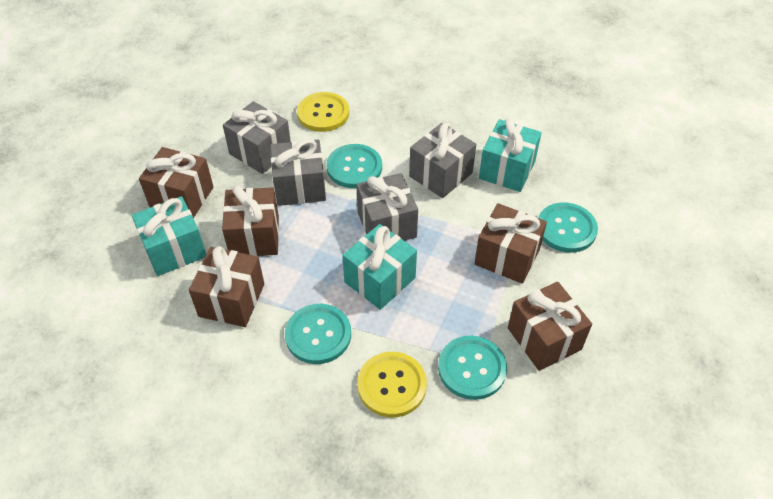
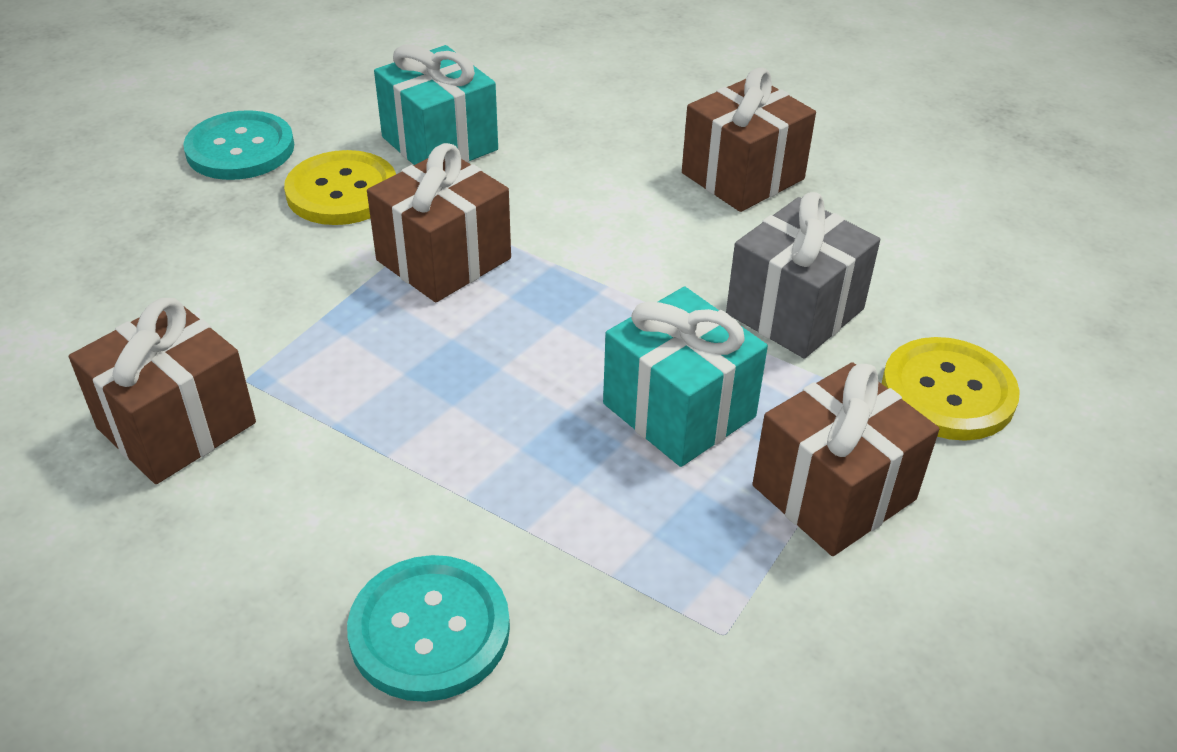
brown gift: 5 -> 4
grey gift: 4 -> 1
turquoise button: 4 -> 2
turquoise gift: 3 -> 2

